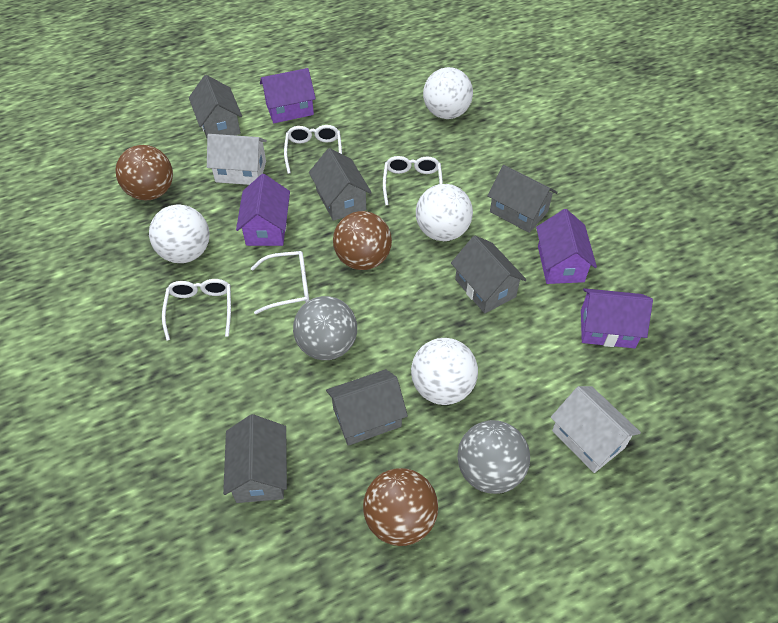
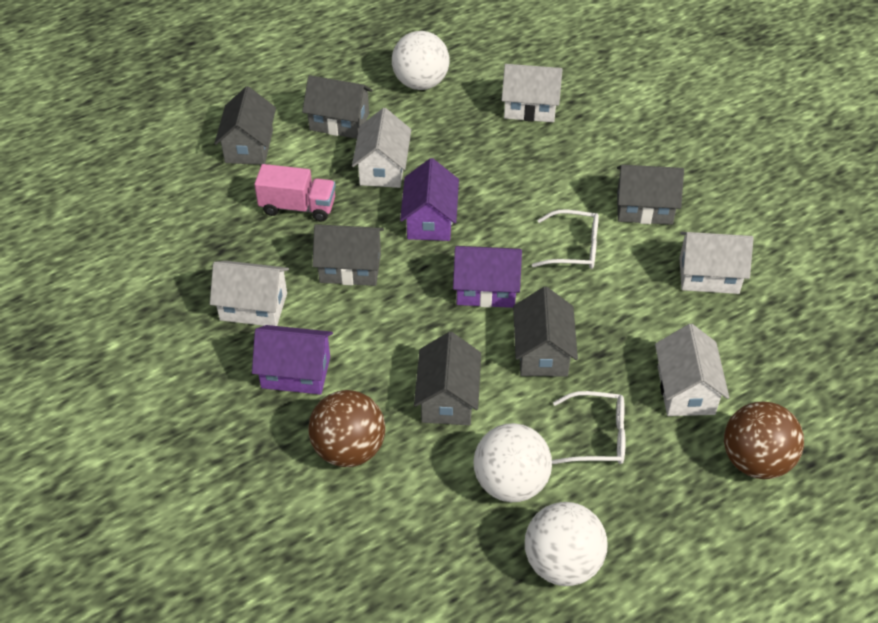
brown ball: 3 -> 2
grey ball: 2 -> 0
pink truck: 0 -> 1
purple house: 4 -> 3
white ball: 4 -> 3
white glasses: 4 -> 2
white house: 2 -> 5

